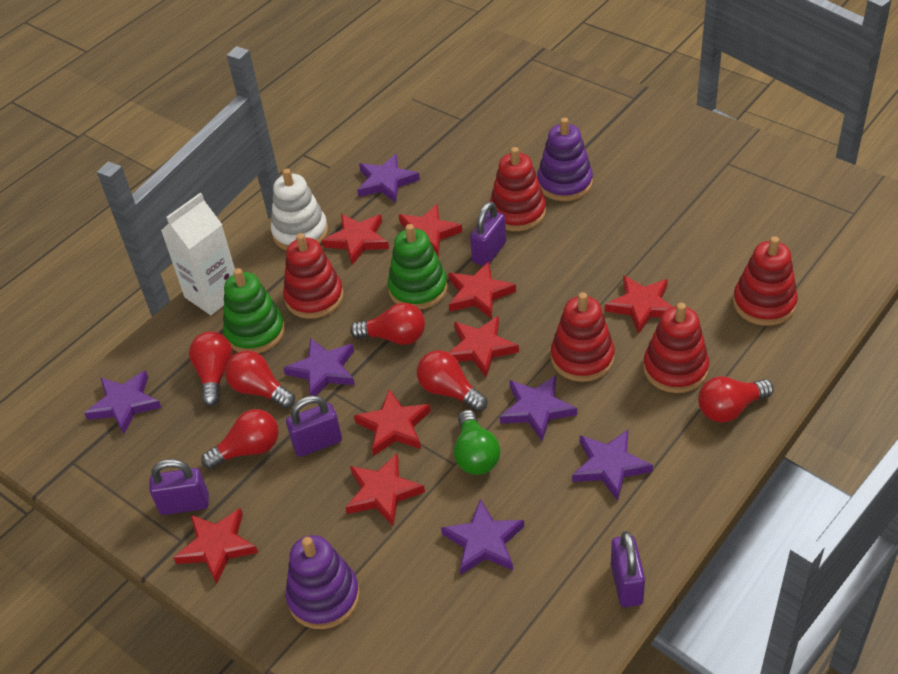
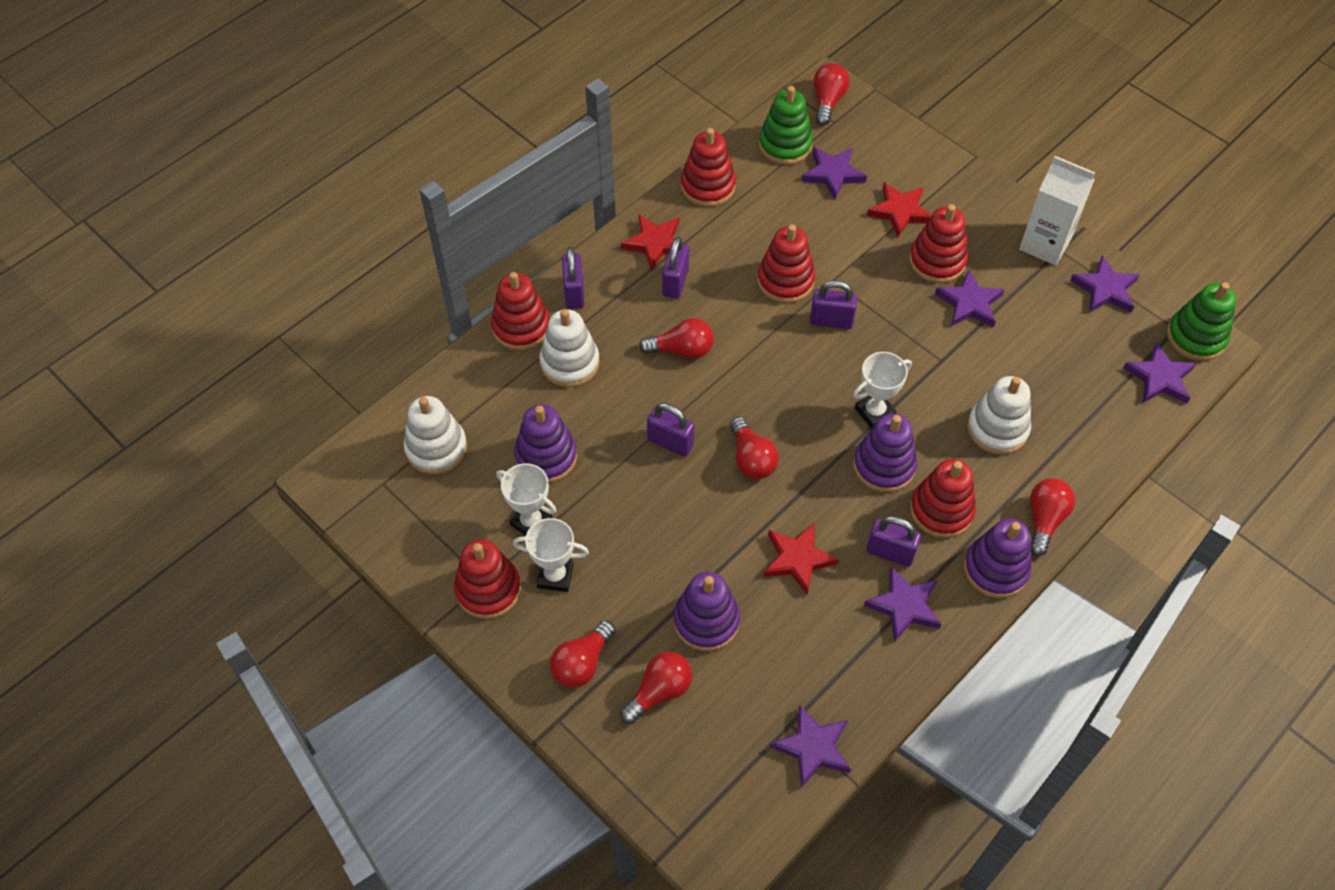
green light bulb: 1 -> 0
purple padlock: 4 -> 5
purple stacking toy: 2 -> 4
red stacking toy: 5 -> 6
red star: 8 -> 3
white stacking toy: 1 -> 3
white trophy: 0 -> 3

